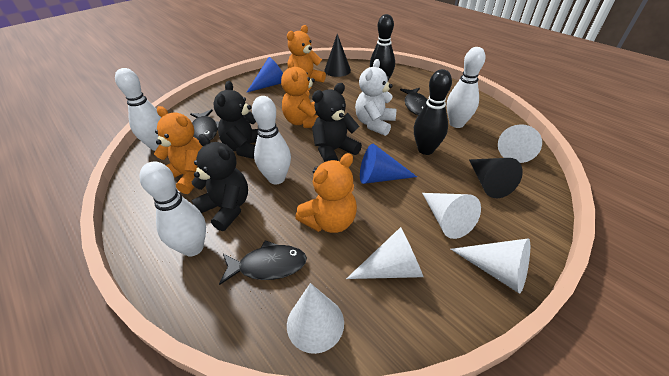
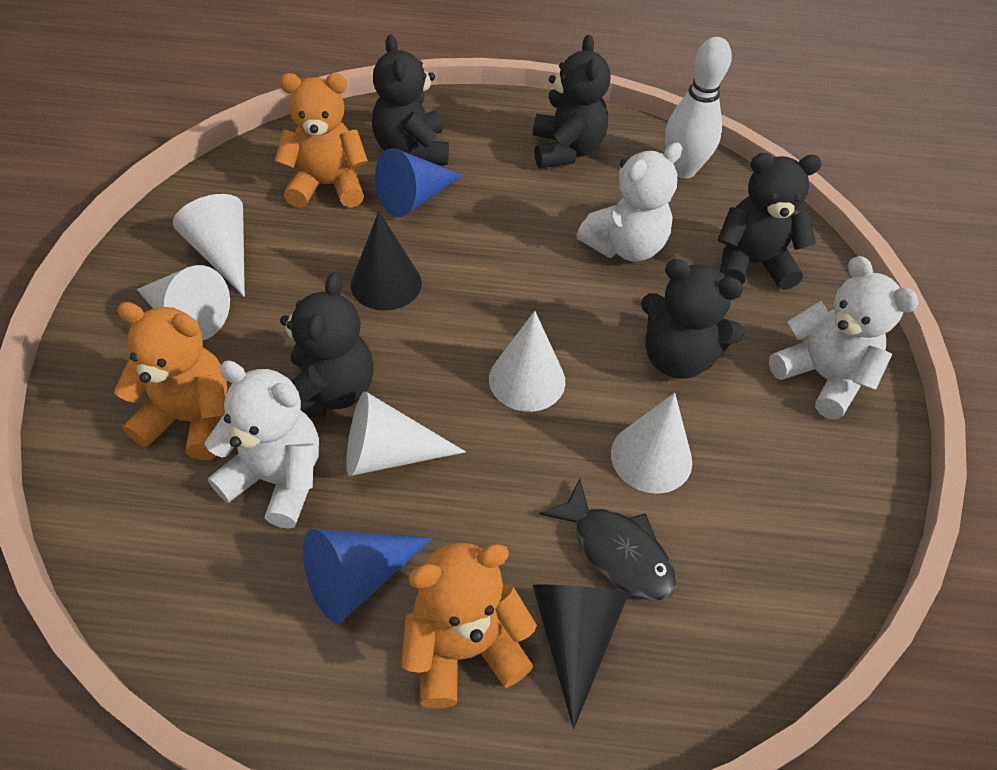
black bowling pin: 2 -> 0
black fish: 3 -> 1
black teddy bear: 3 -> 5
orange teddy bear: 4 -> 3
white bowling pin: 4 -> 1
white teddy bear: 1 -> 3

